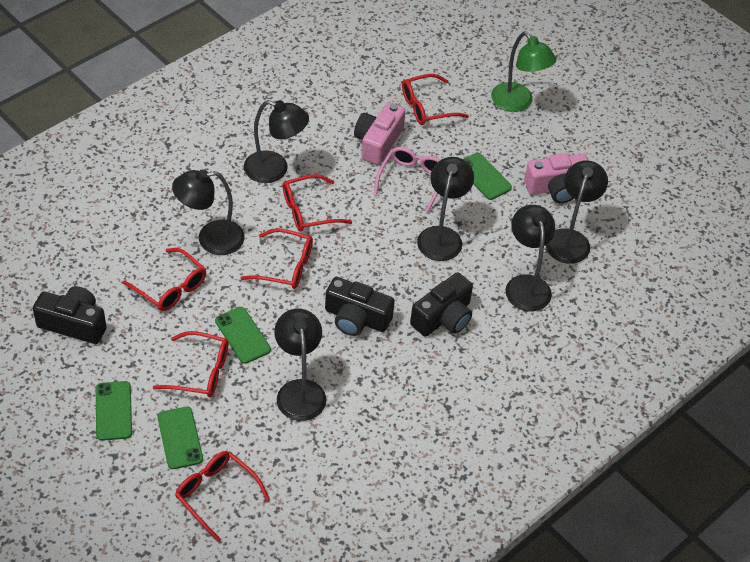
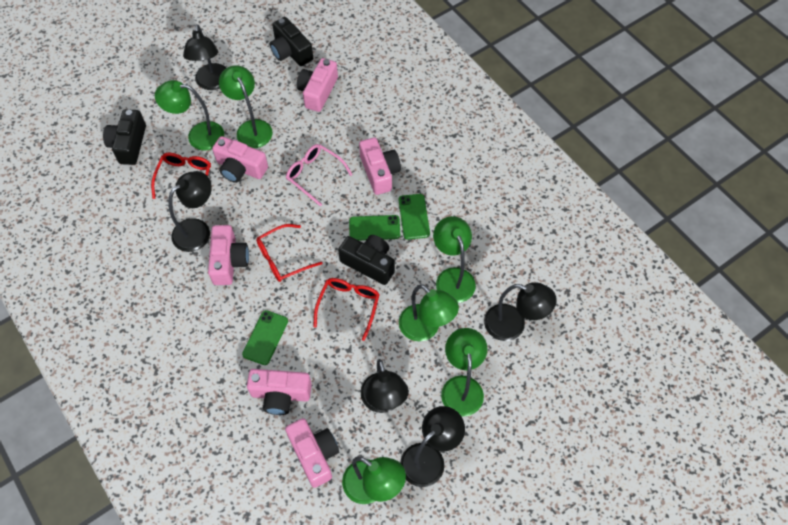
black lamp: 6 -> 5
green lamp: 1 -> 6
green phone: 4 -> 3
pink camera: 2 -> 6
red glasses: 6 -> 3

